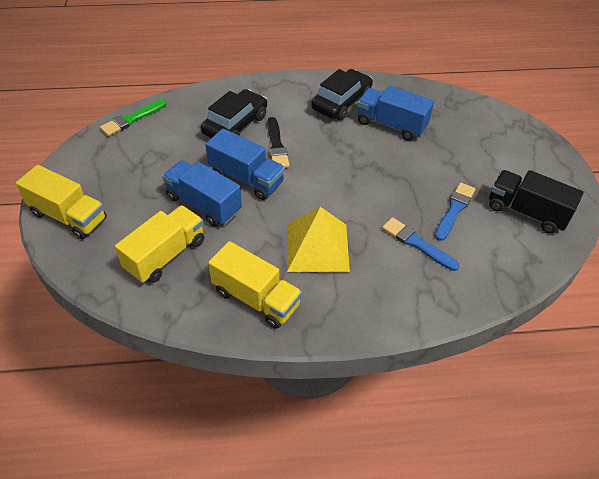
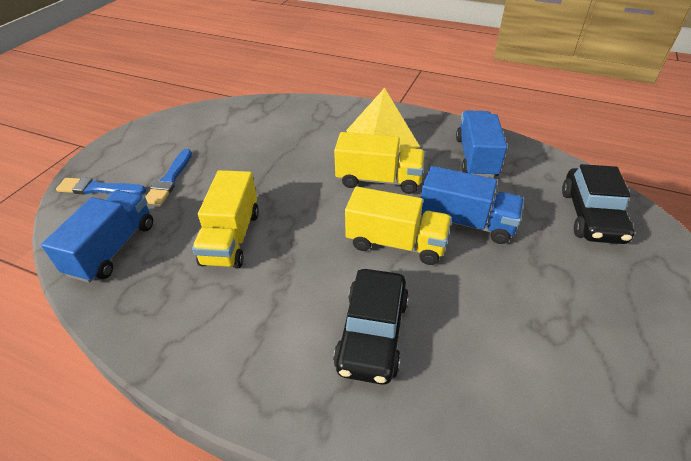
black brush: 1 -> 0
black truck: 1 -> 0
green brush: 1 -> 0

